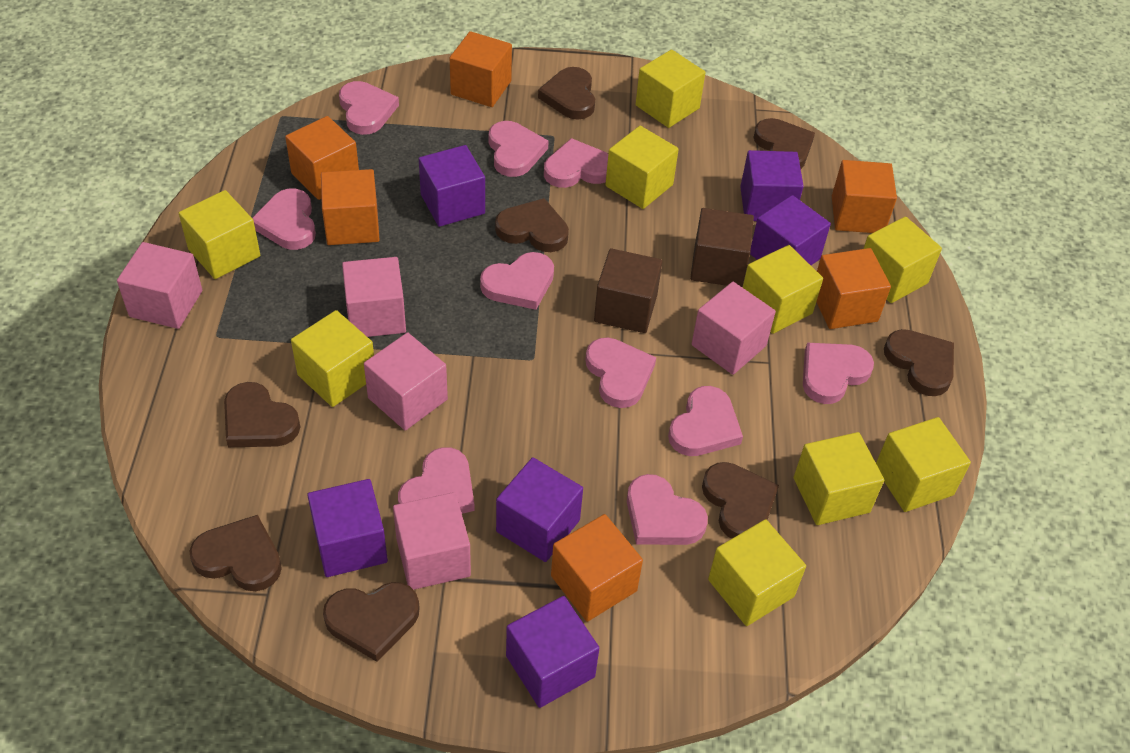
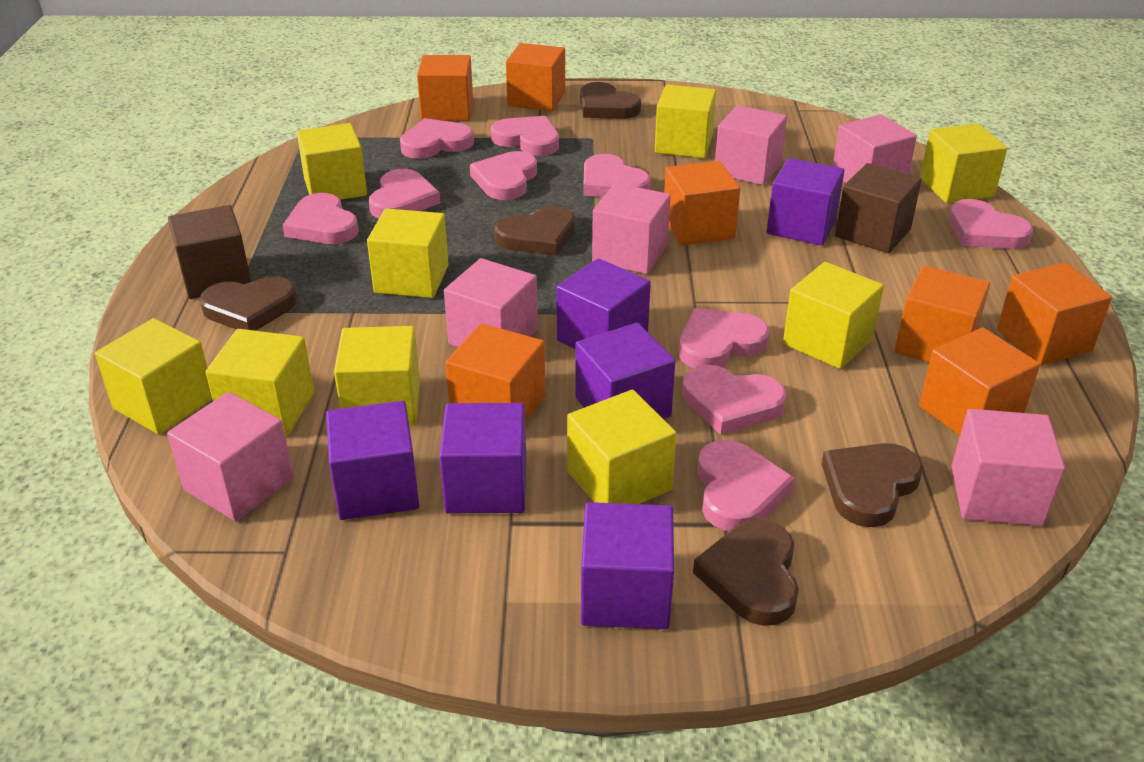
brown heart: 8 -> 5
orange cube: 6 -> 7
pink cube: 5 -> 6

